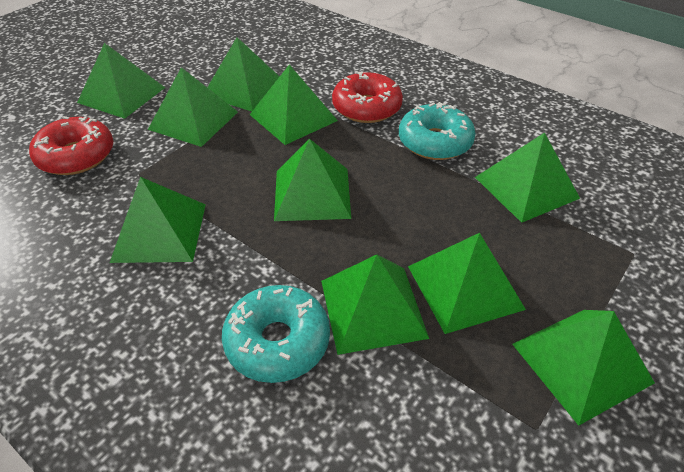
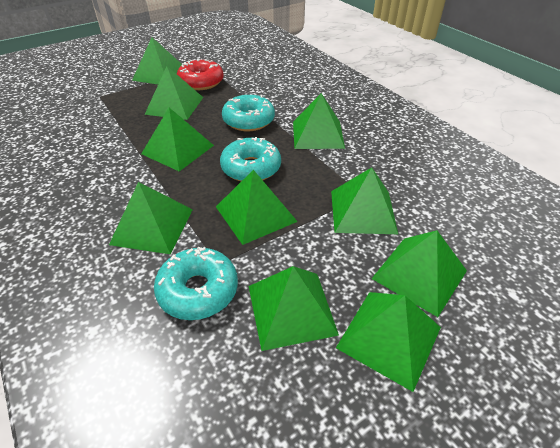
red donut: 2 -> 1
turquoise donut: 2 -> 3

